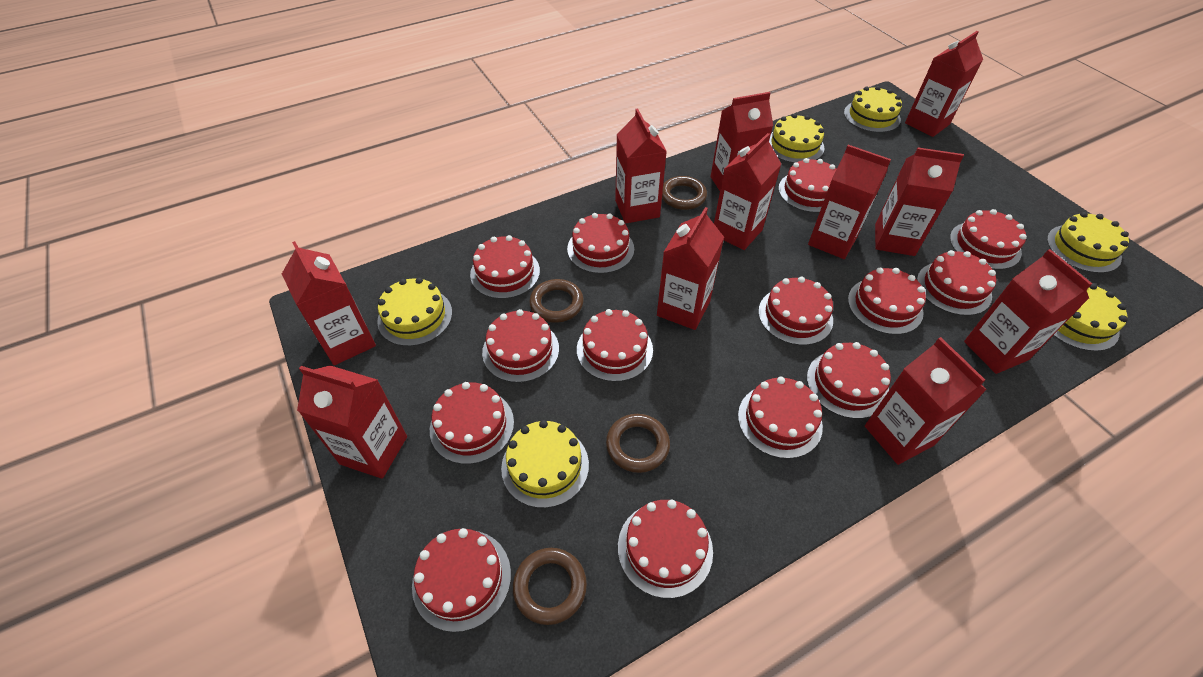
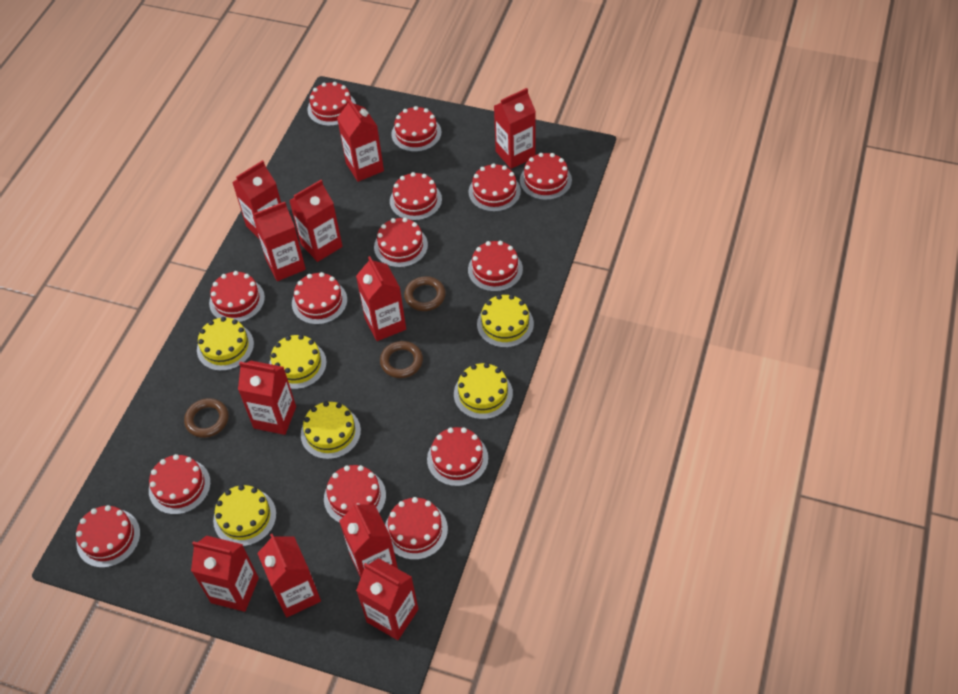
brown ring: 4 -> 3

